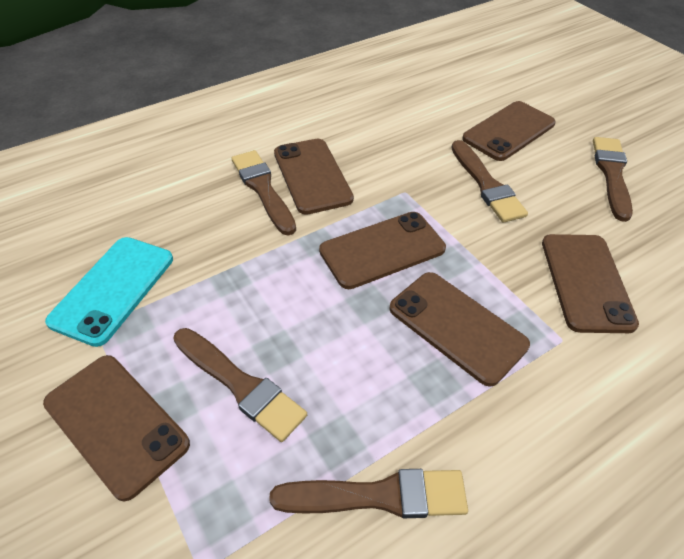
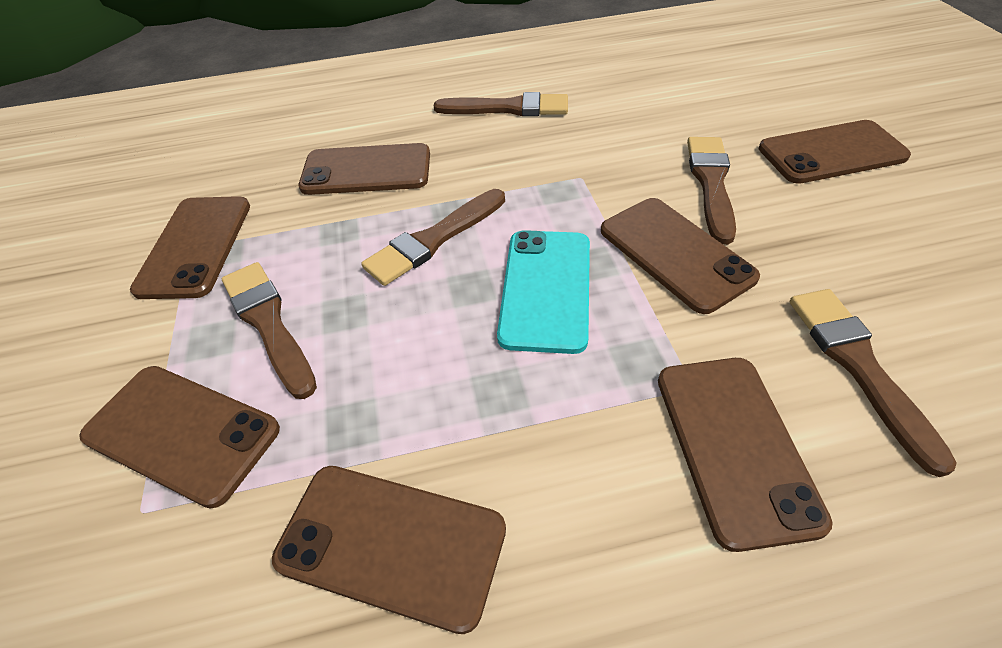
brown phone: 6 -> 7

